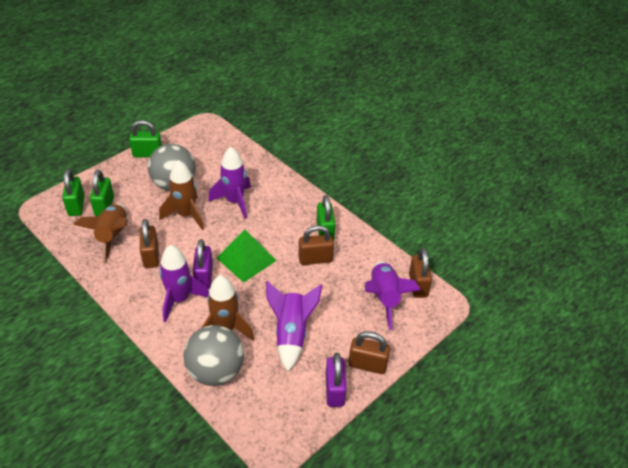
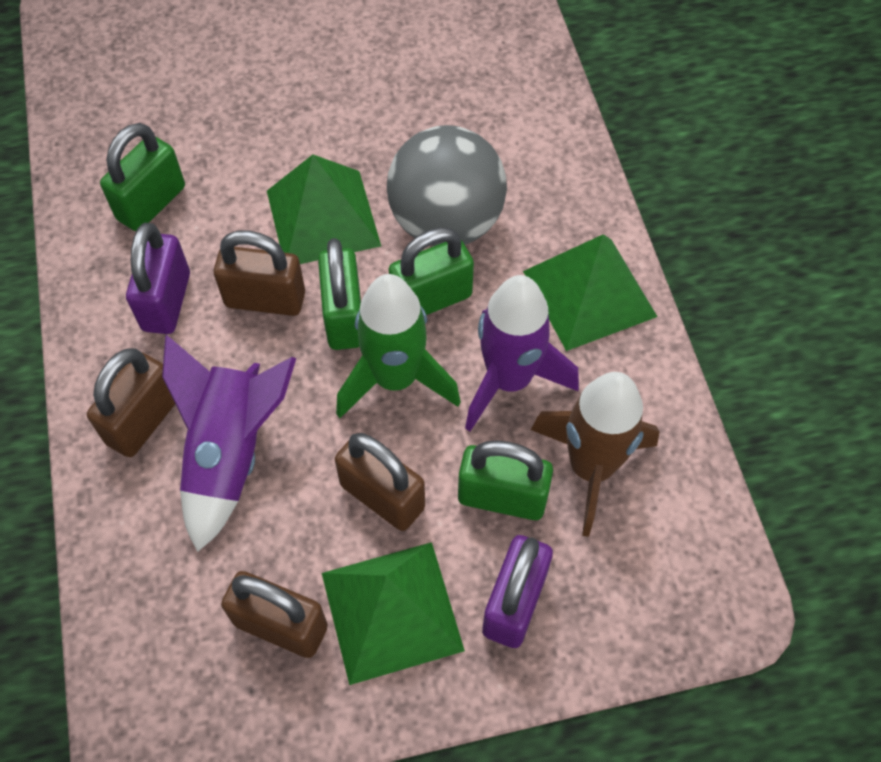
brown rocket: 3 -> 1
green pyramid: 1 -> 3
green rocket: 0 -> 1
grey ball: 2 -> 1
purple rocket: 4 -> 2

